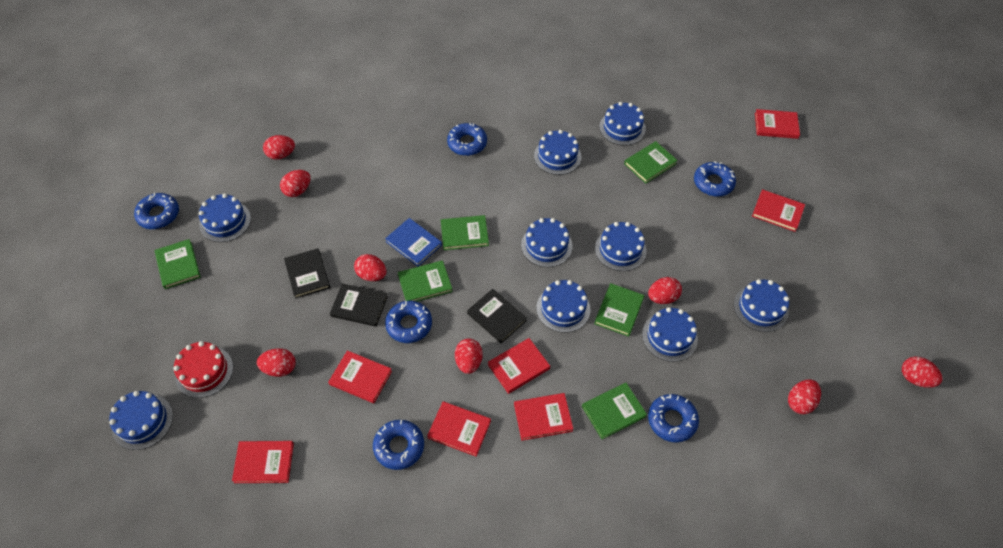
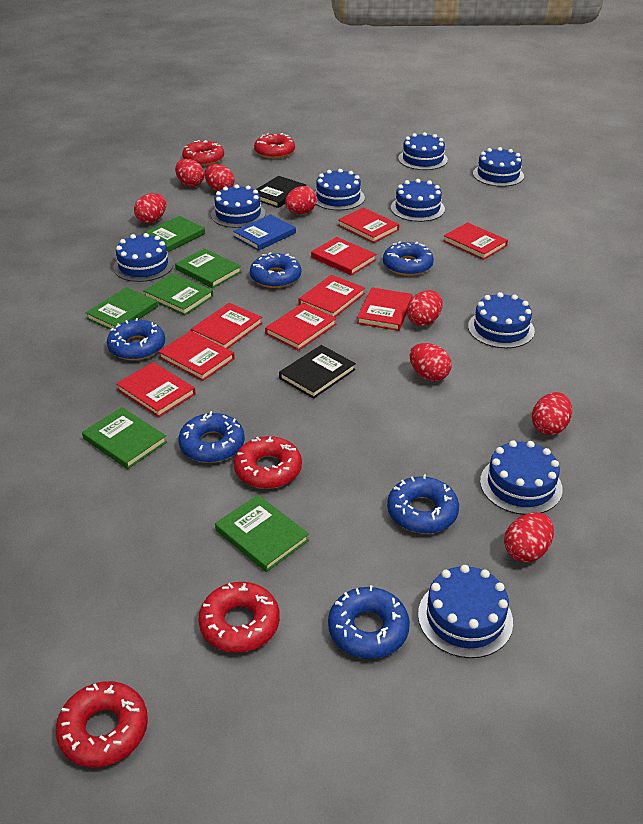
black book: 3 -> 2
red book: 7 -> 9
red cake: 1 -> 0
red donut: 0 -> 5

